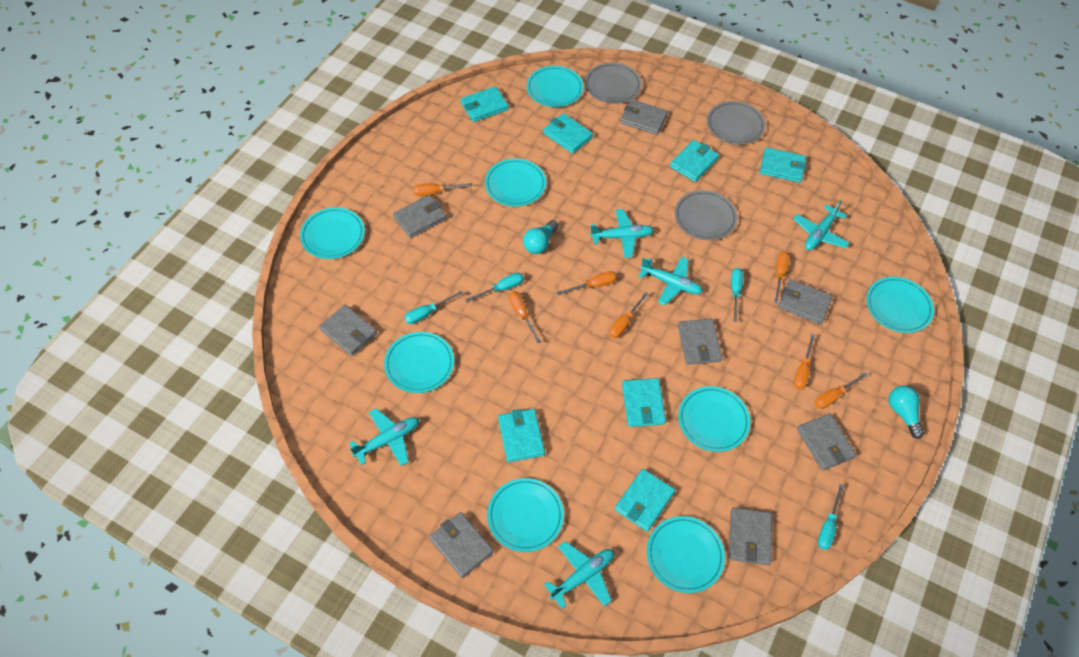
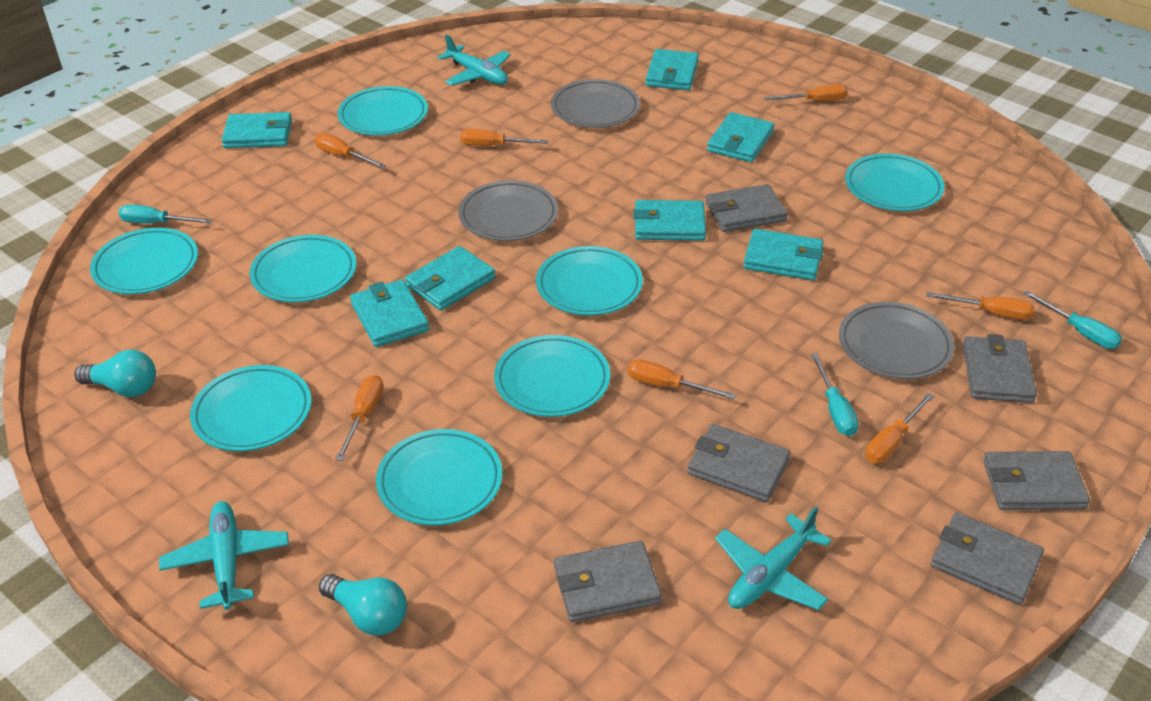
grey wallet: 8 -> 6
turquoise plane: 5 -> 3
turquoise screwdriver: 4 -> 3

